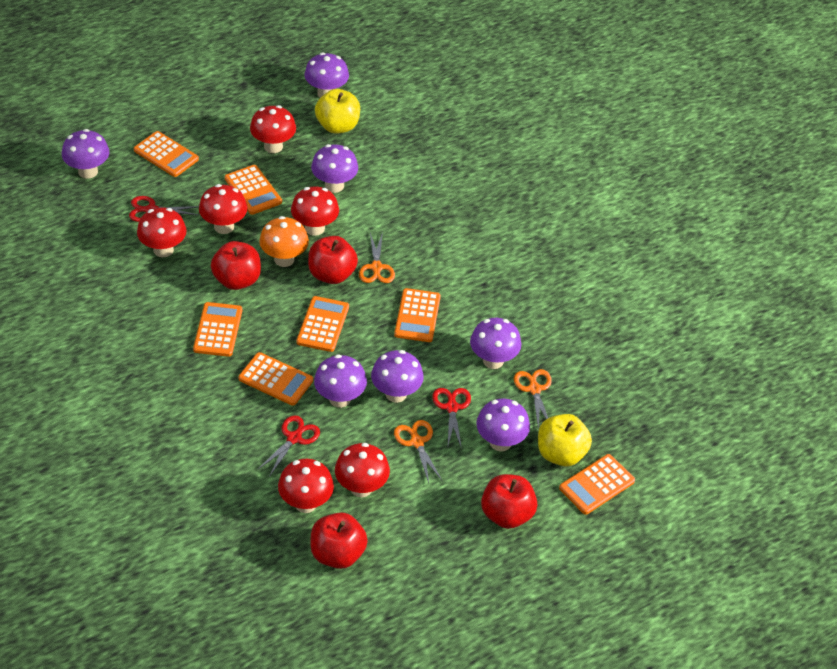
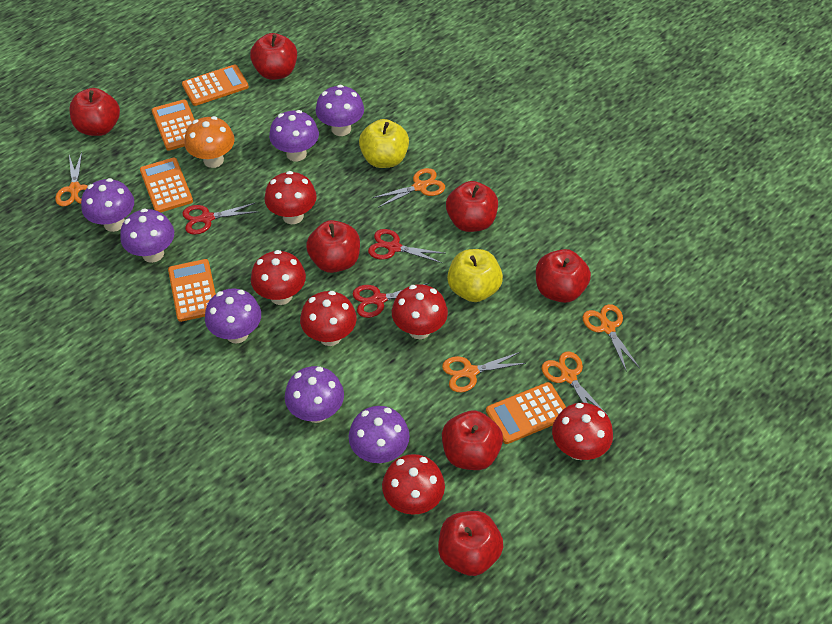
orange calculator: 7 -> 5
orange scissors: 3 -> 5
red apple: 4 -> 7

